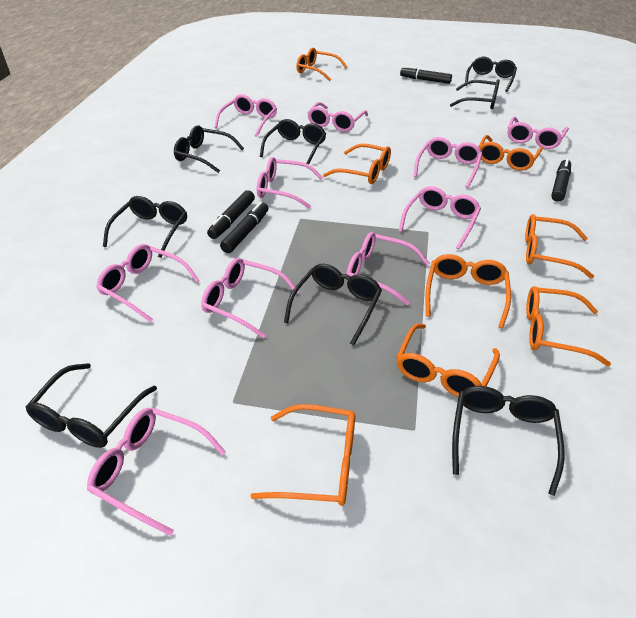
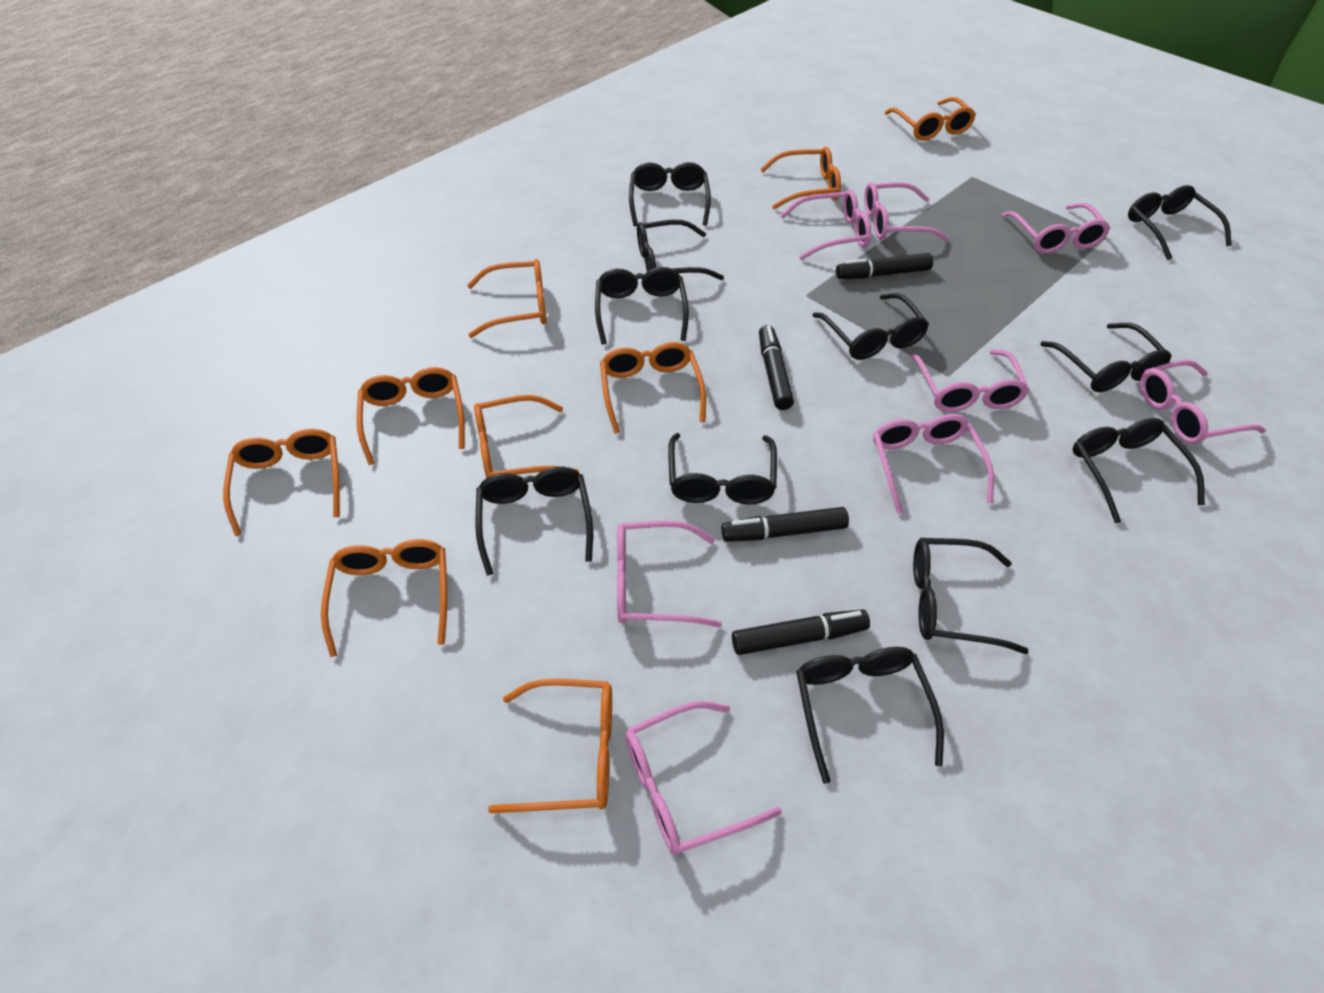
black glasses: 8 -> 11
orange glasses: 8 -> 9
pink glasses: 10 -> 8

